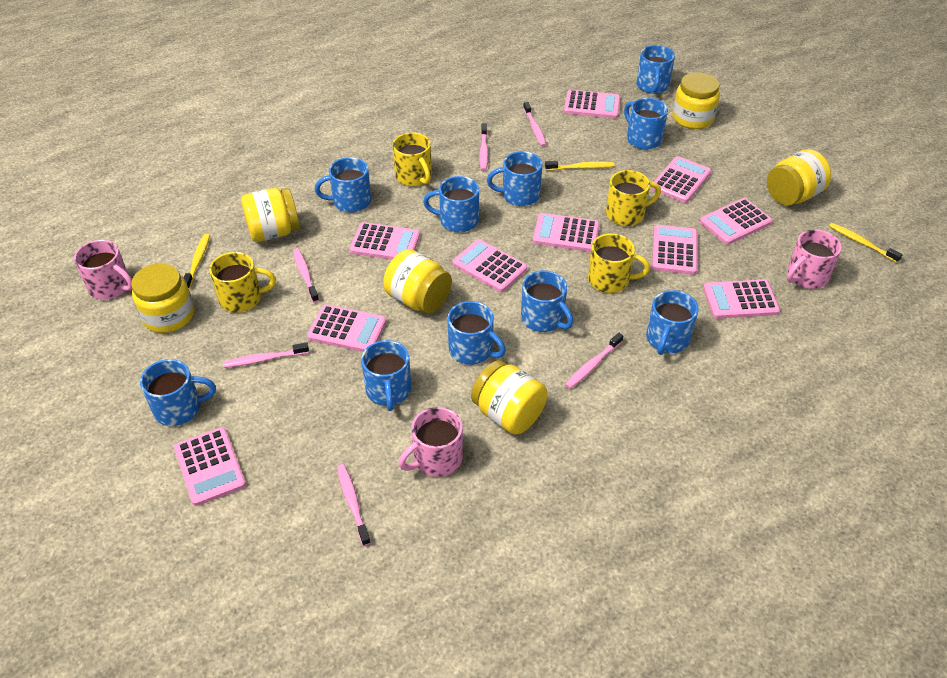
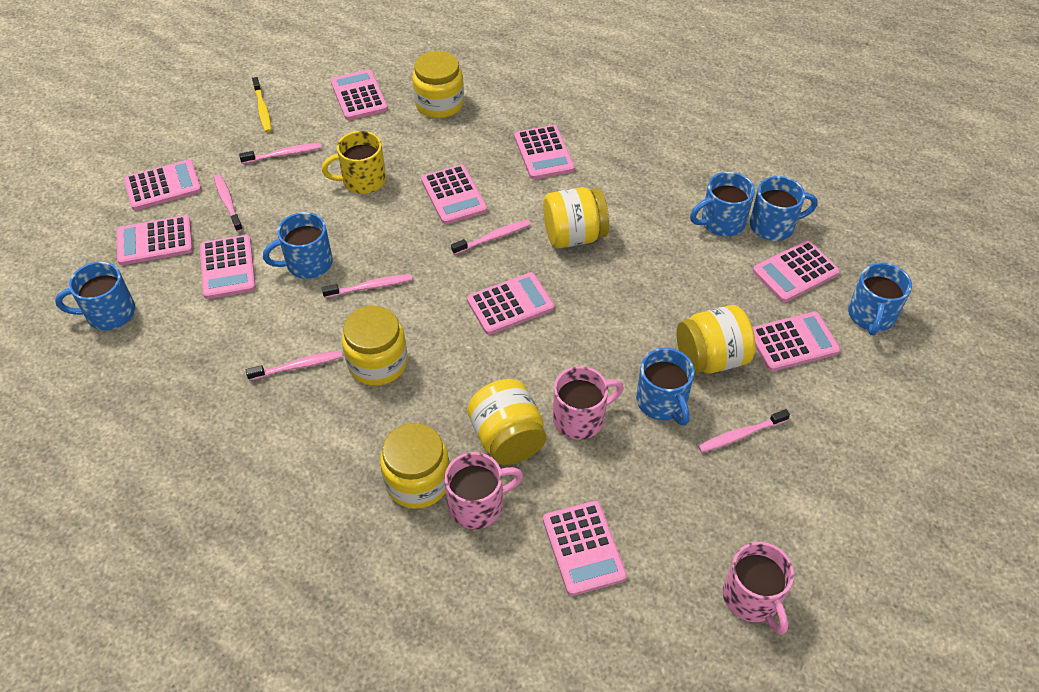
blue mug: 10 -> 6
yellow mug: 4 -> 1
yellow toothbrush: 3 -> 1

